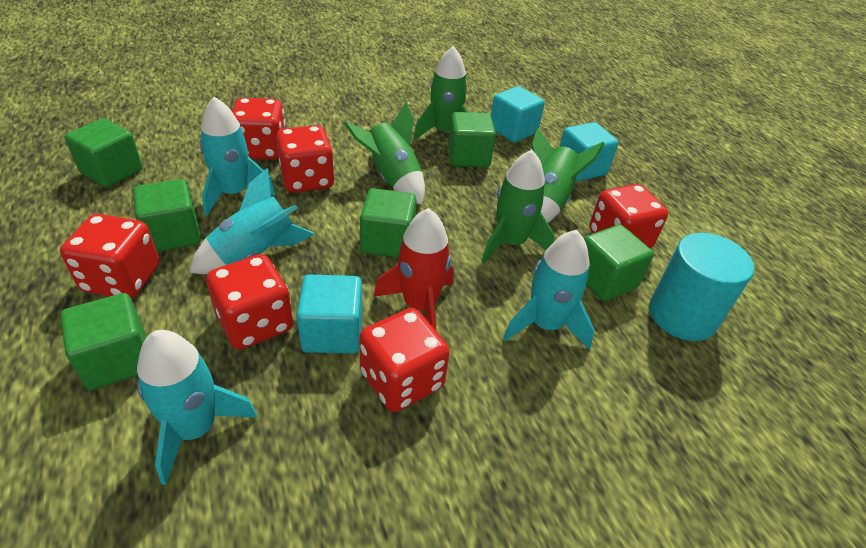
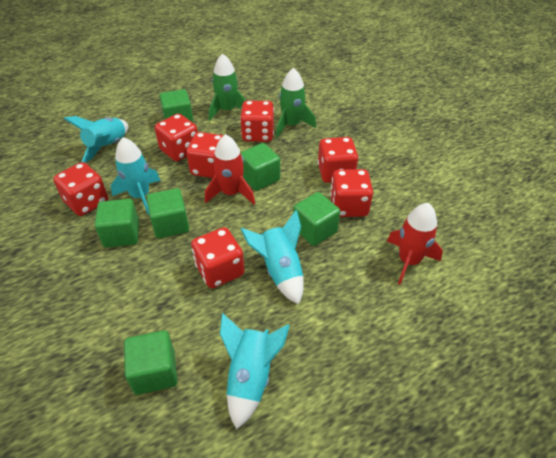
green rocket: 4 -> 2
red dice: 6 -> 7
red rocket: 1 -> 2
turquoise cube: 3 -> 0
turquoise cylinder: 1 -> 0

